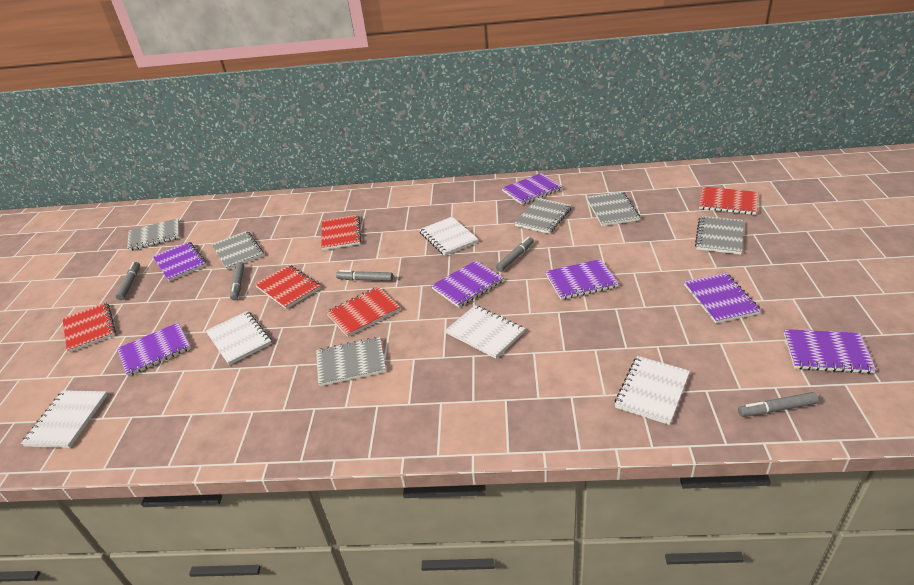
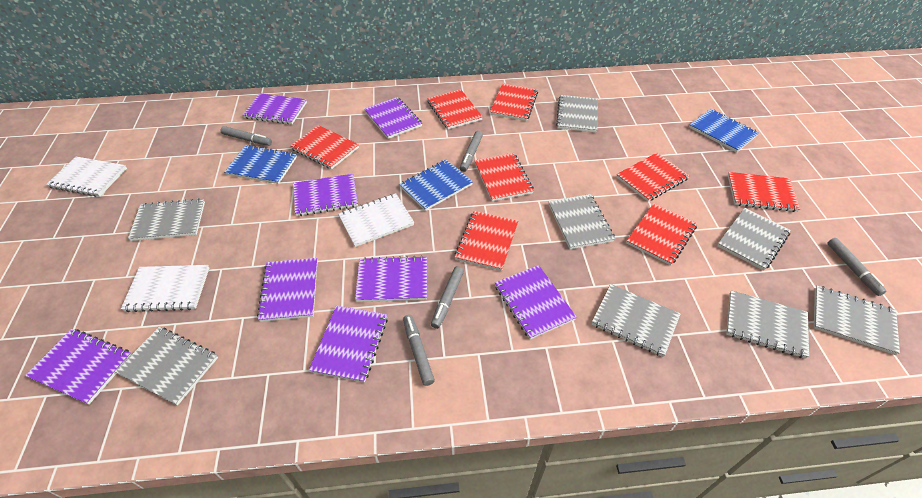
blue notebook: 0 -> 3
grey notebook: 6 -> 8
purple notebook: 7 -> 8
red notebook: 5 -> 8
white notebook: 5 -> 3

